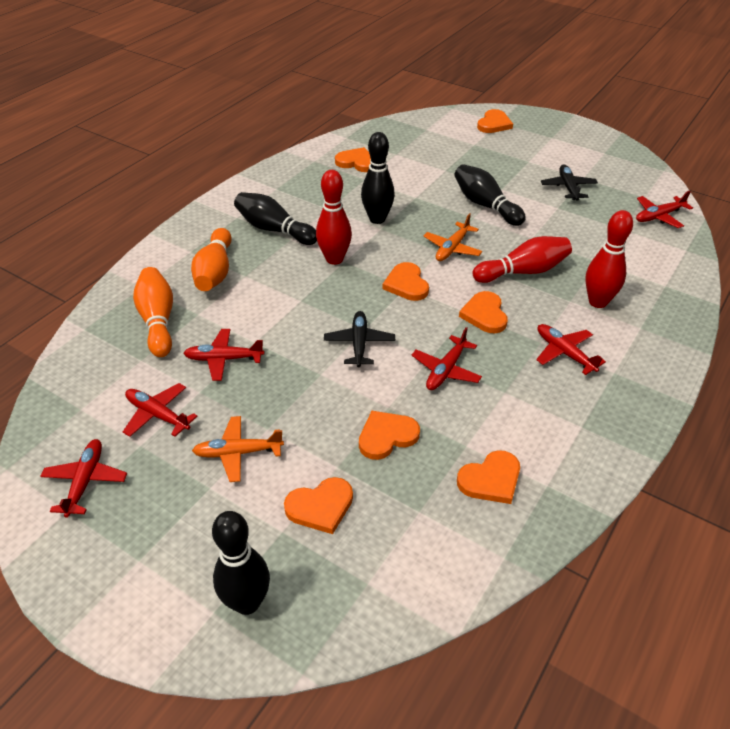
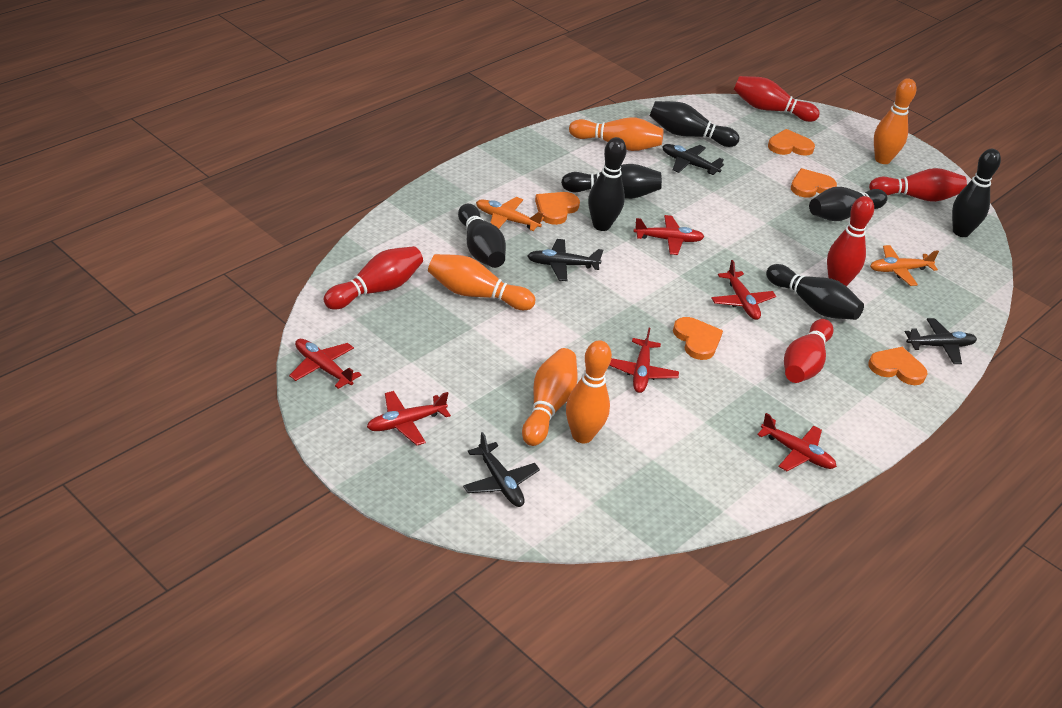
black bowling pin: 4 -> 7
black plane: 2 -> 4
orange bowling pin: 2 -> 5
orange heart: 7 -> 5
red bowling pin: 3 -> 5

